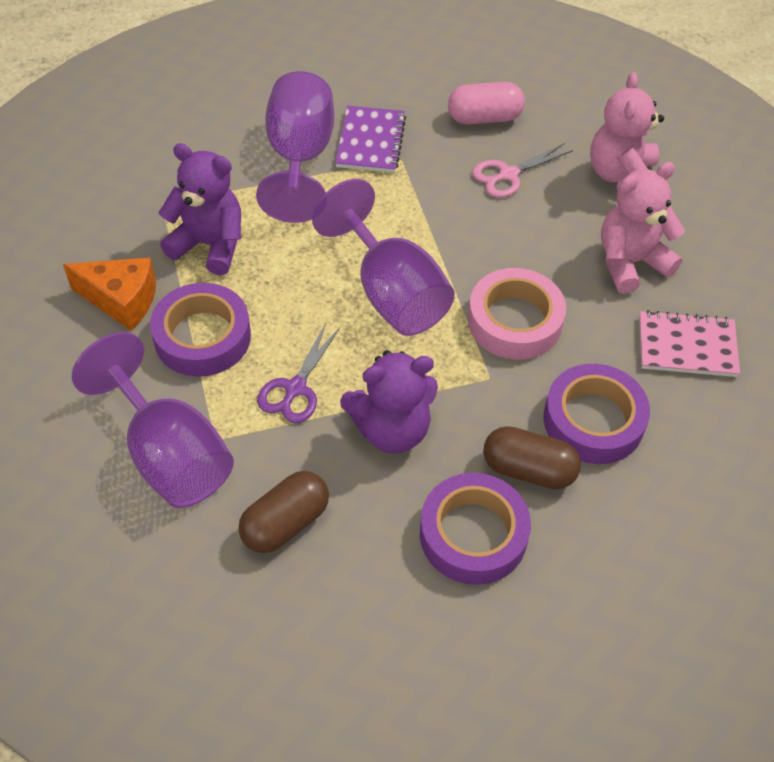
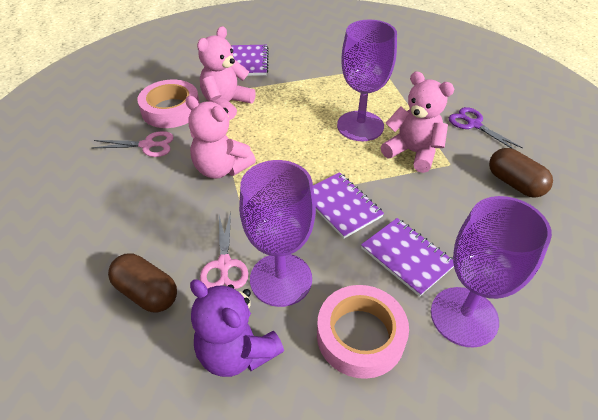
orange cheese: 1 -> 0
pink capsule: 1 -> 0
pink notebook: 1 -> 0
pink scissors: 1 -> 2
pink tape: 1 -> 2
pink teddy bear: 2 -> 3
purple notebook: 1 -> 3
purple tape: 3 -> 0
purple teddy bear: 2 -> 1

